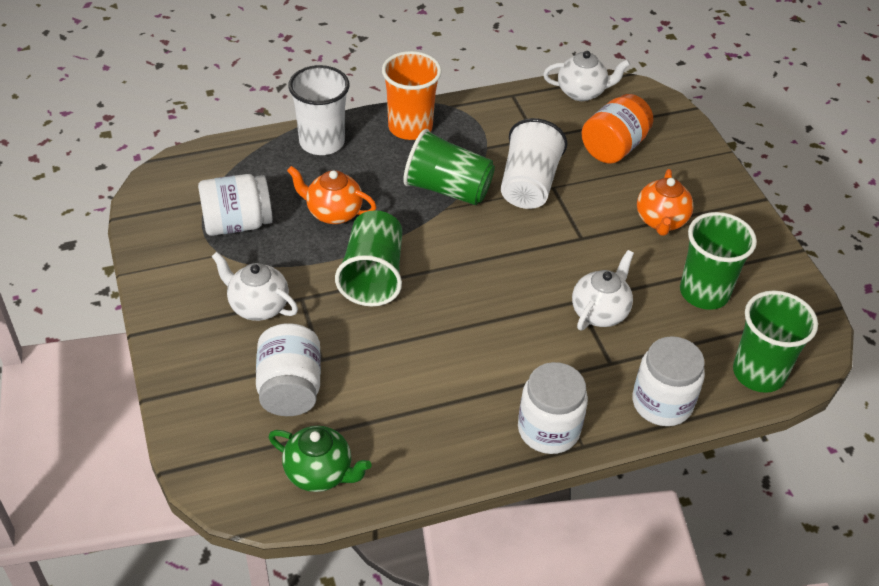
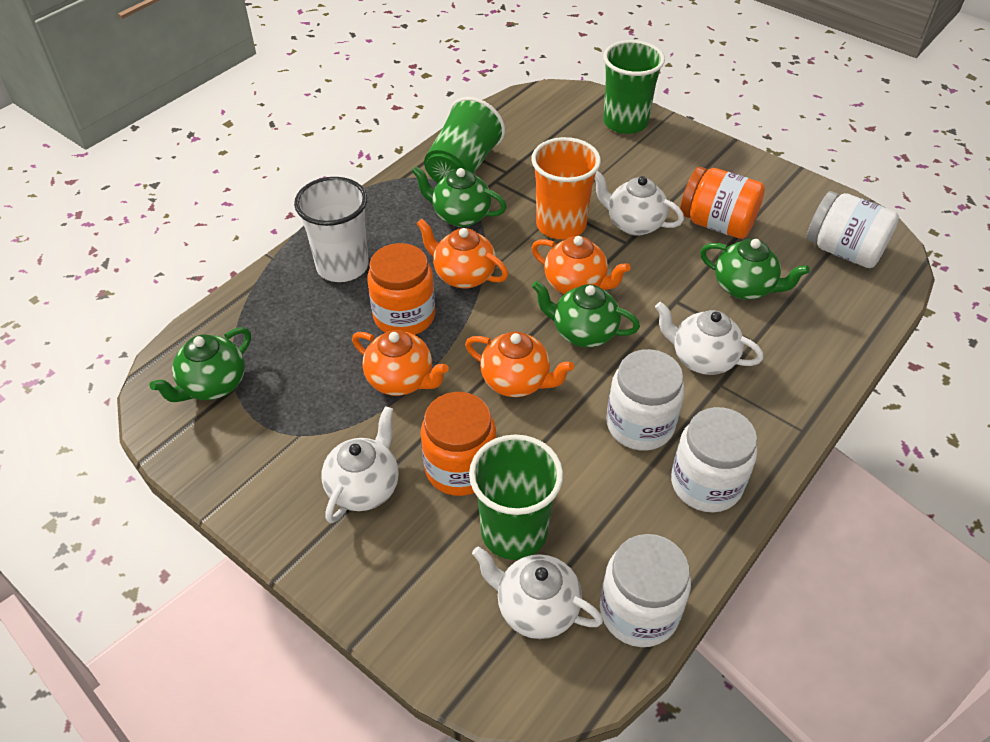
green cup: 4 -> 3
green teapot: 1 -> 4
orange jar: 1 -> 3
orange teapot: 2 -> 4
white cup: 2 -> 1
white teapot: 3 -> 4

